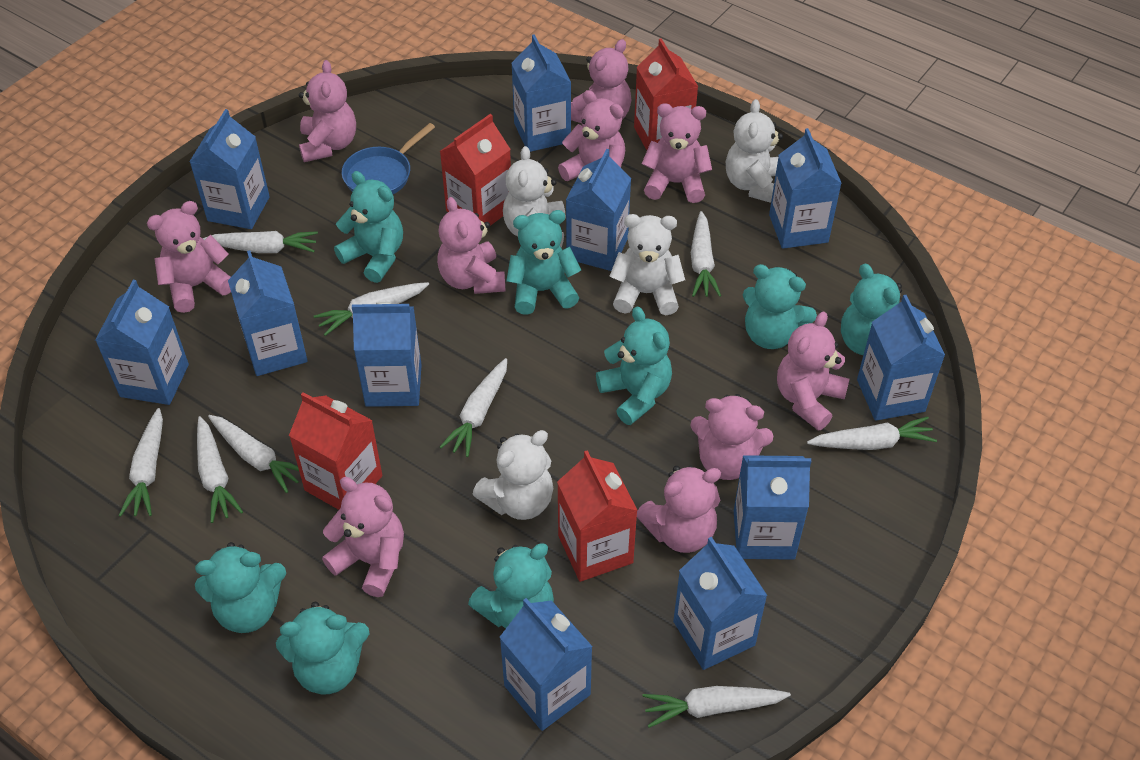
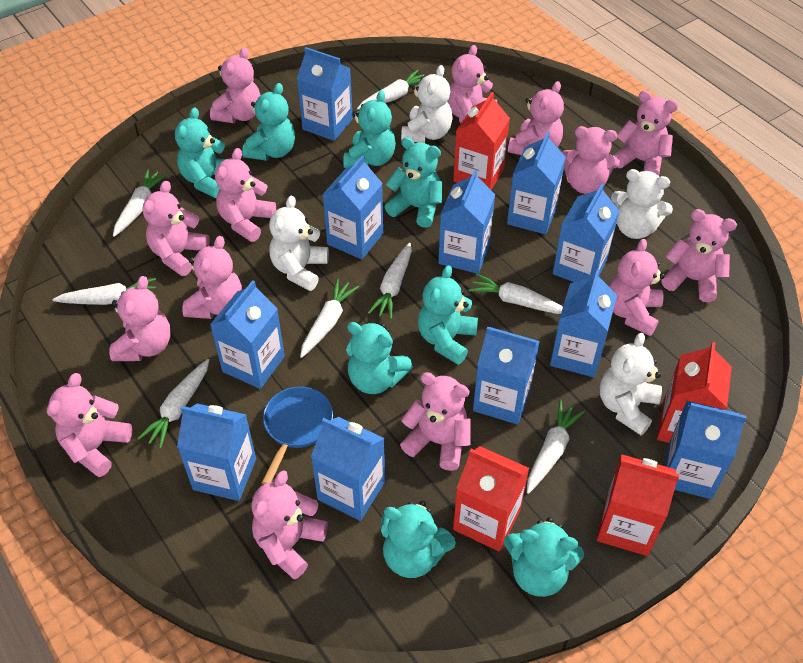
pink teddy bear: 10 -> 14
white carrot: 9 -> 8

